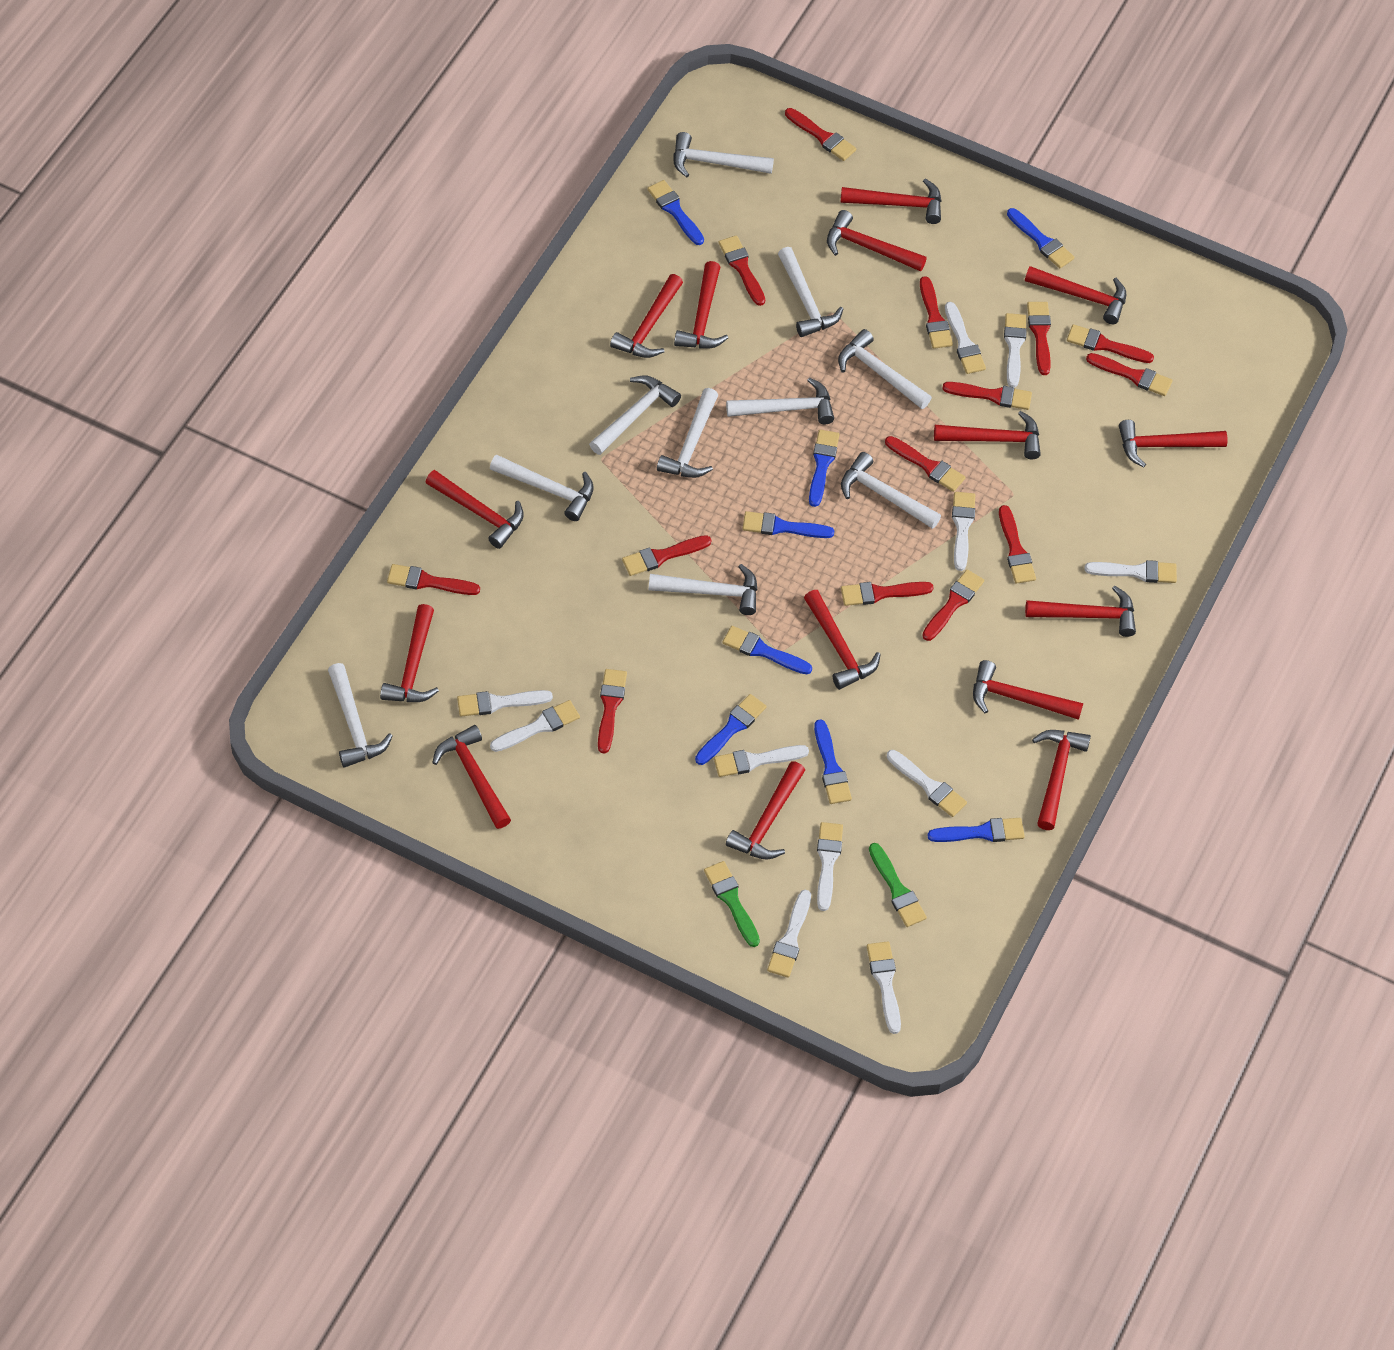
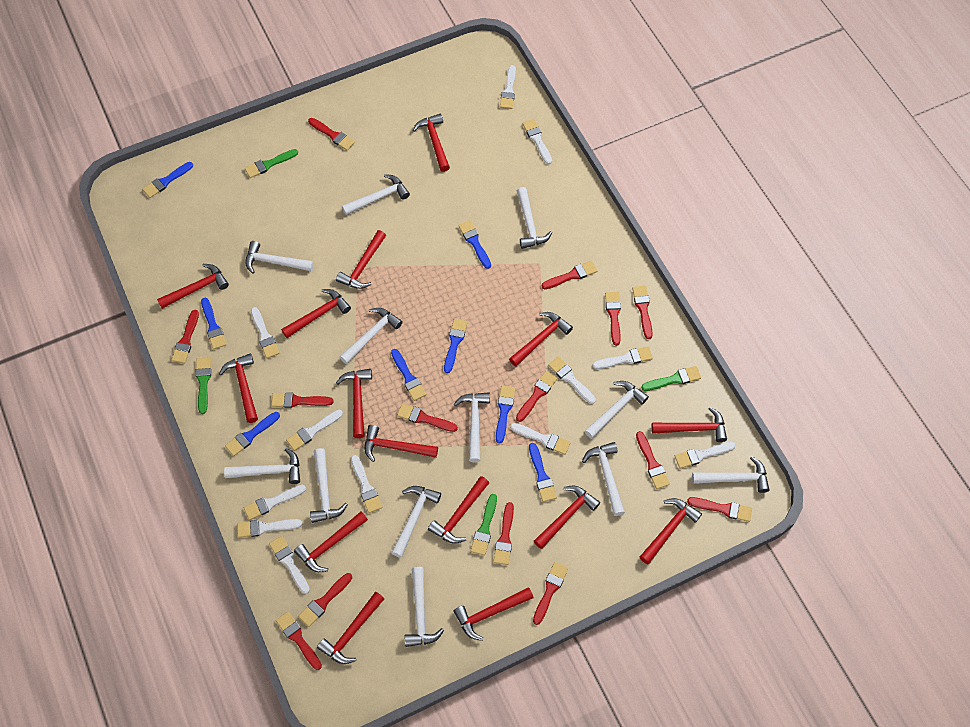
green brush: 2 -> 4
white brush: 11 -> 12
white hammer: 10 -> 12

